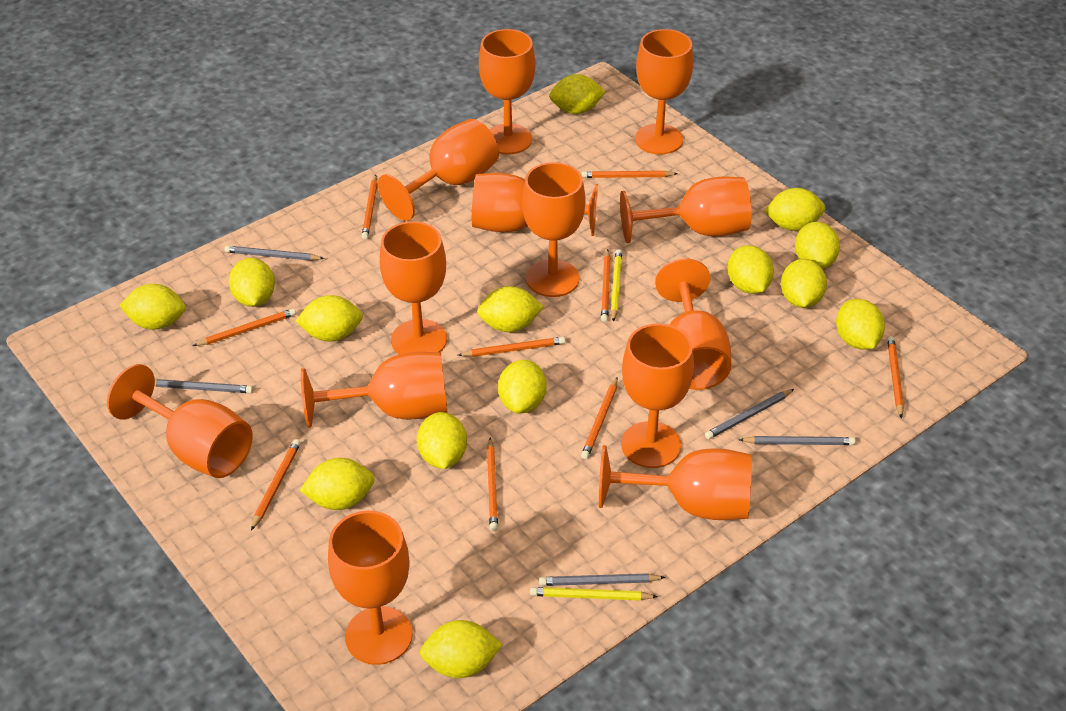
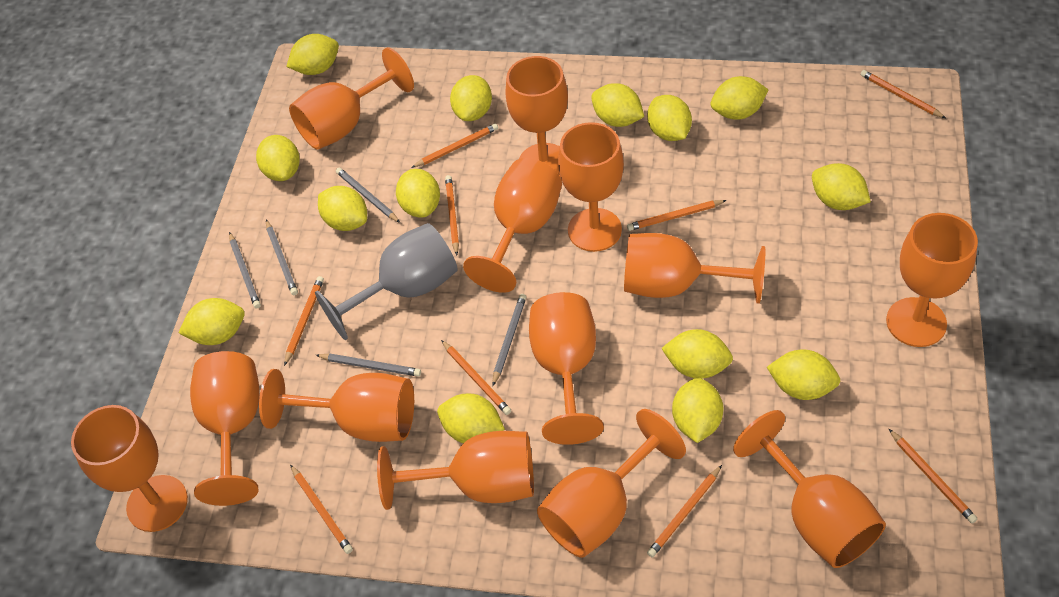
grey goblet: 0 -> 1
yellow pencil: 2 -> 0

